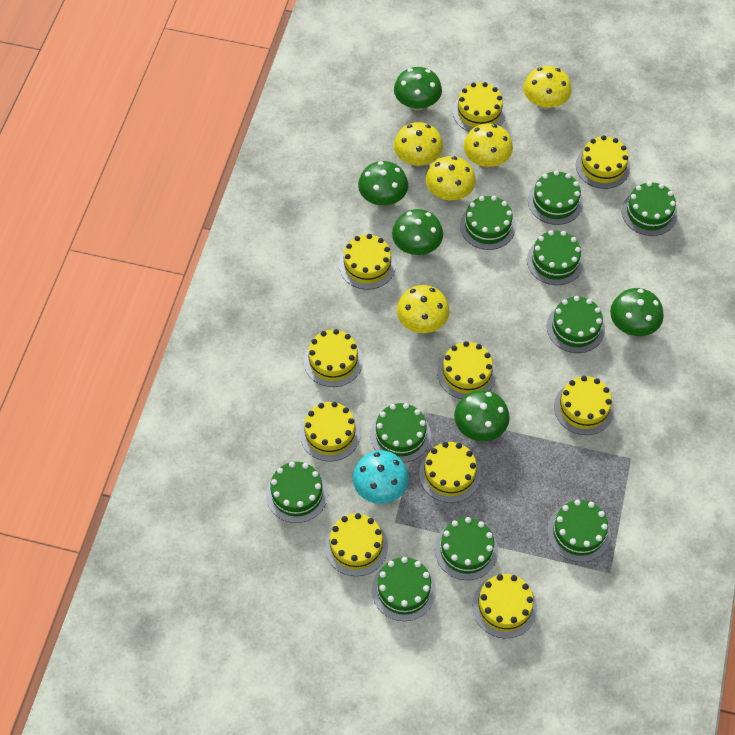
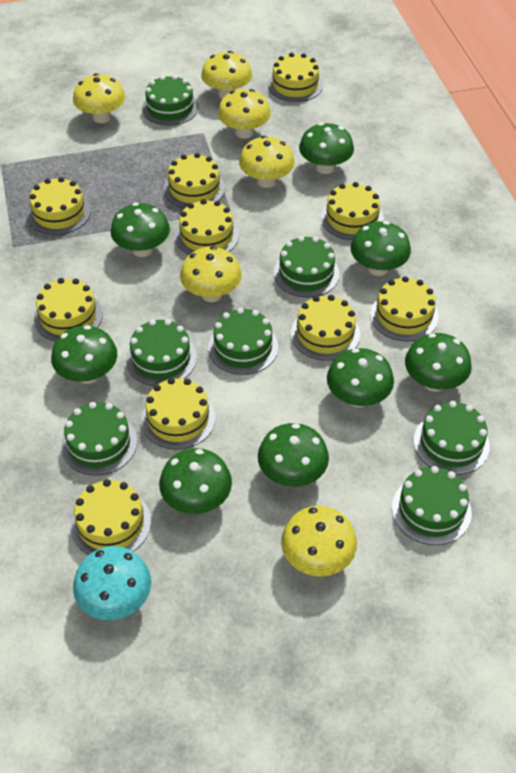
green cake: 10 -> 7
green mushroom: 5 -> 8
yellow mushroom: 5 -> 6

